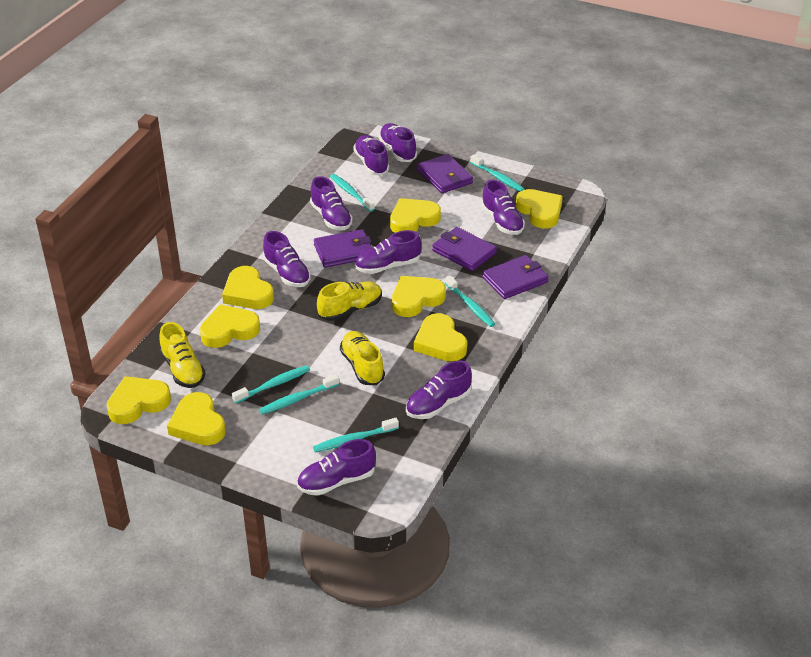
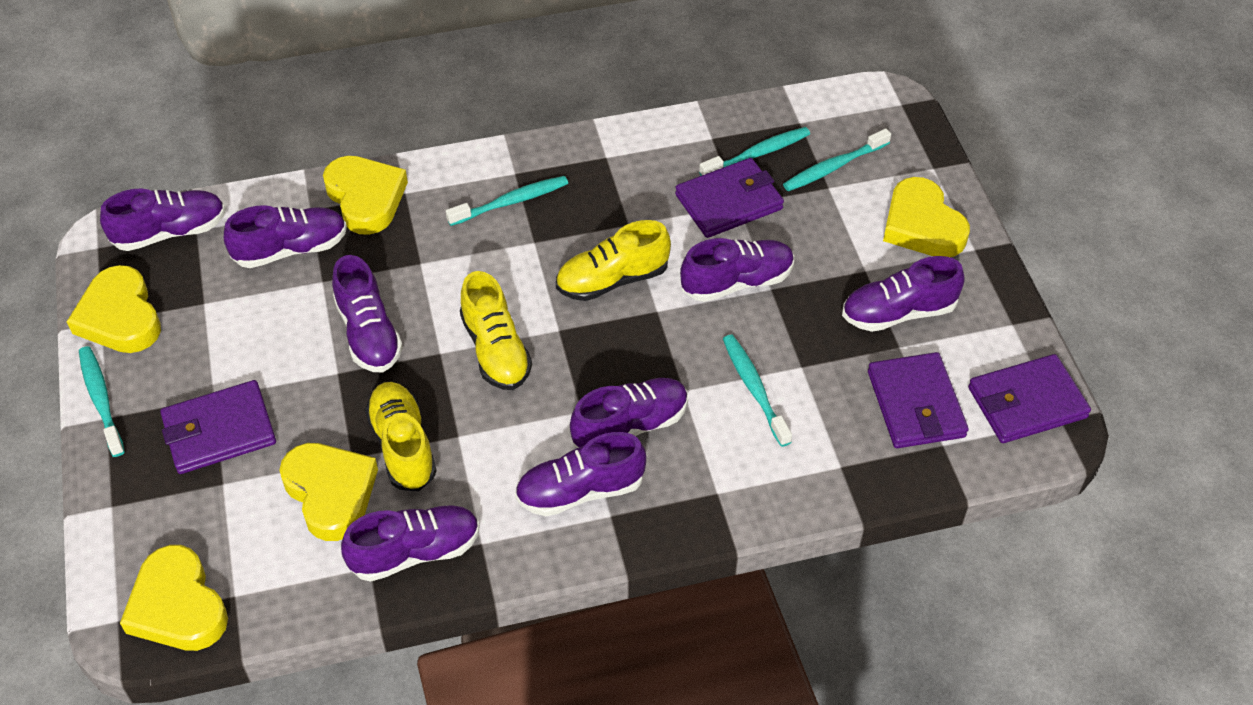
turquoise toothbrush: 6 -> 5
yellow heart: 8 -> 5

